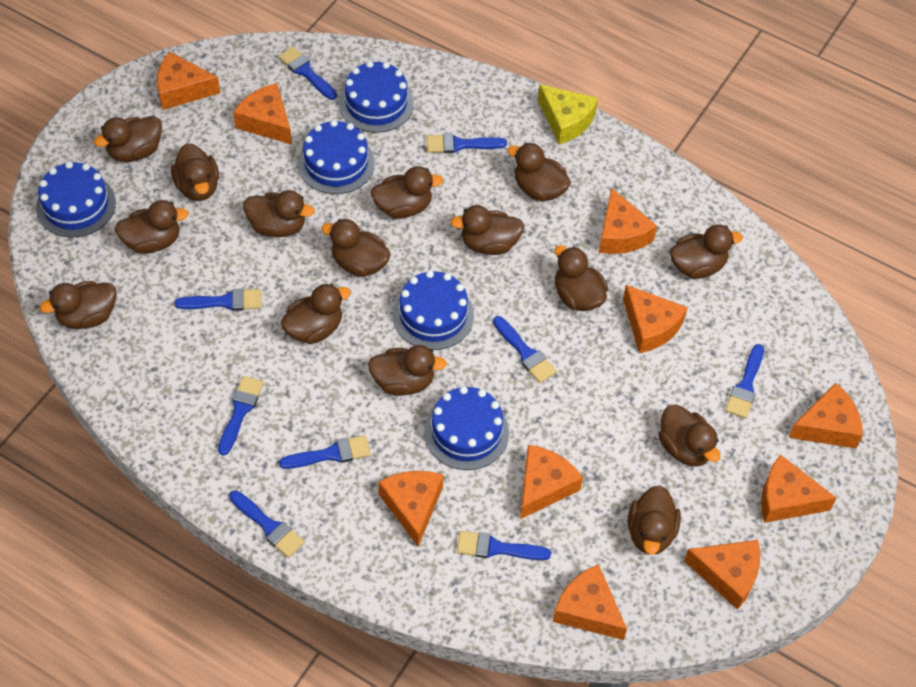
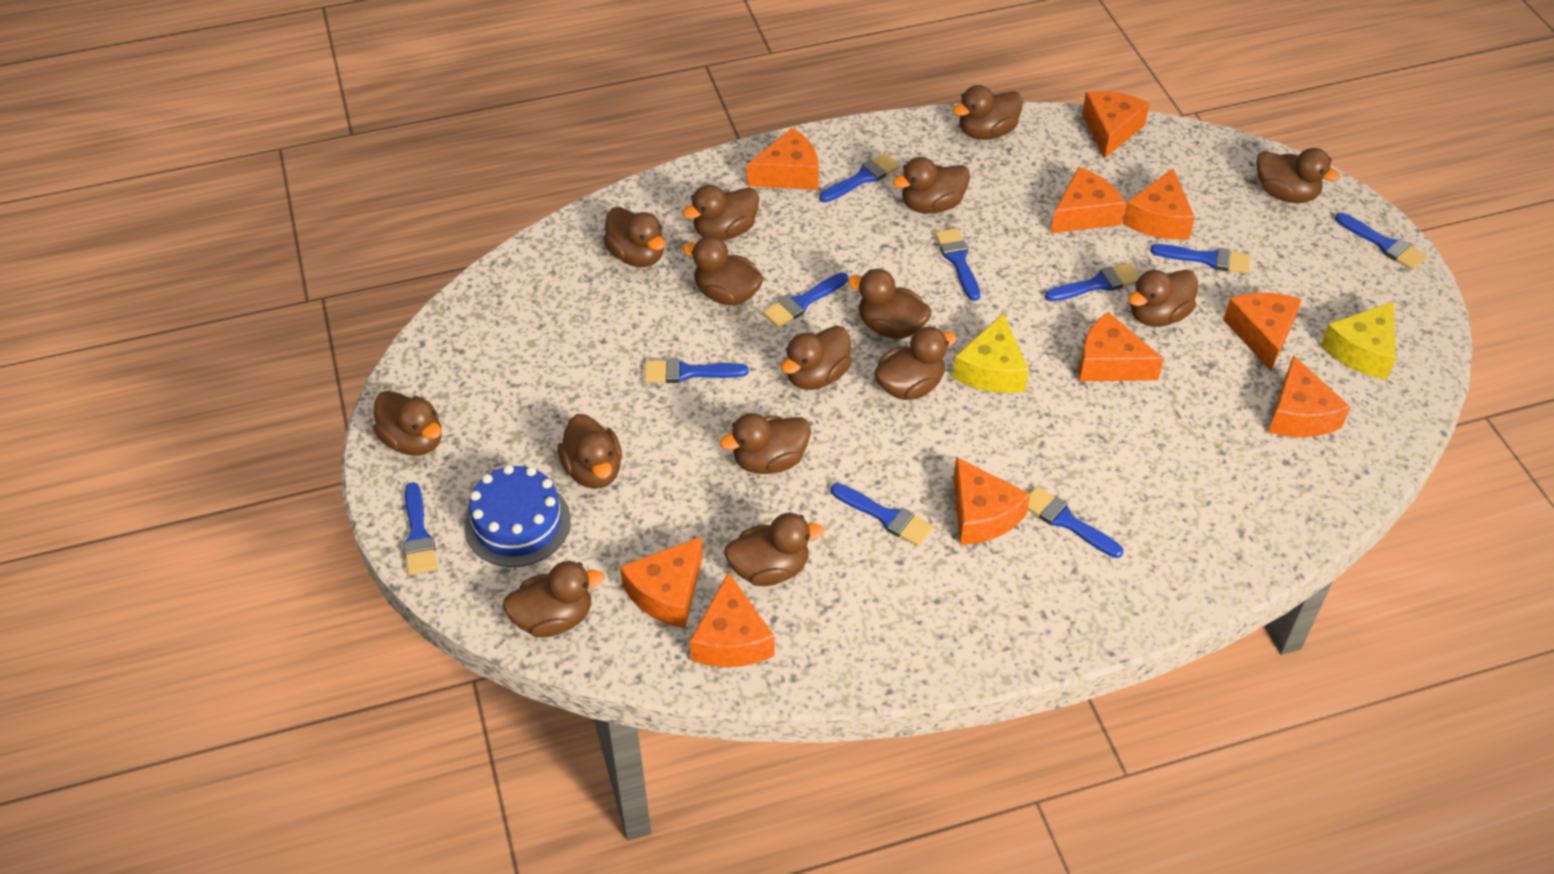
blue brush: 9 -> 10
blue cake: 5 -> 1
yellow cheese: 1 -> 2

